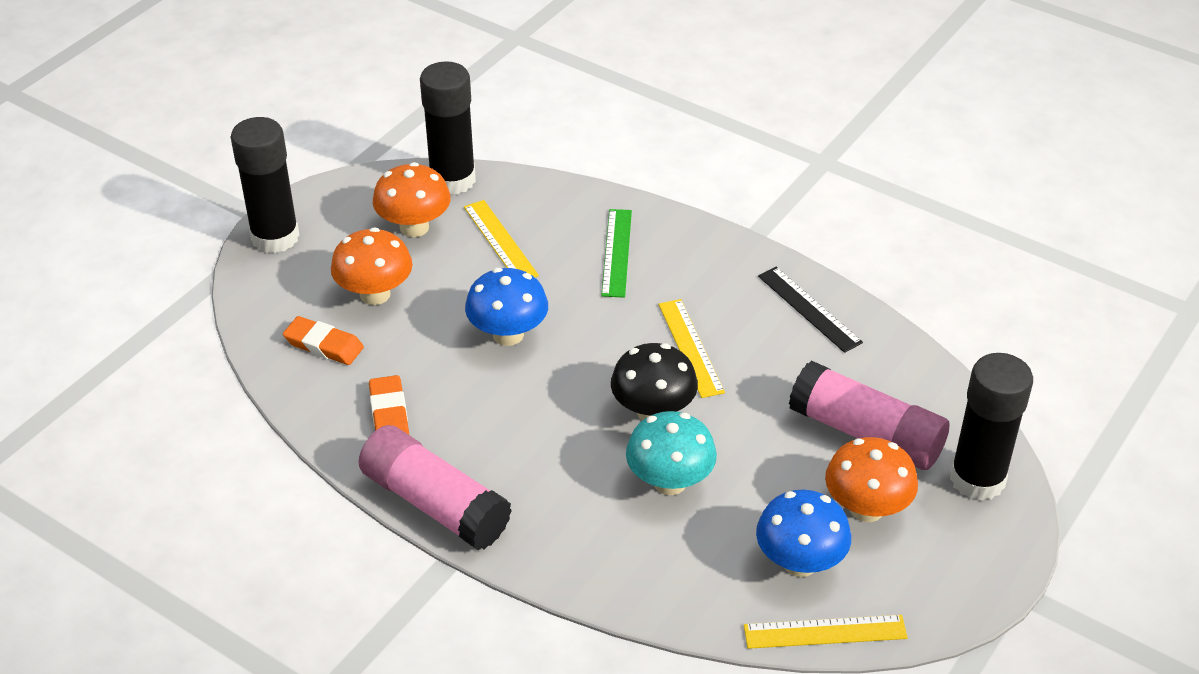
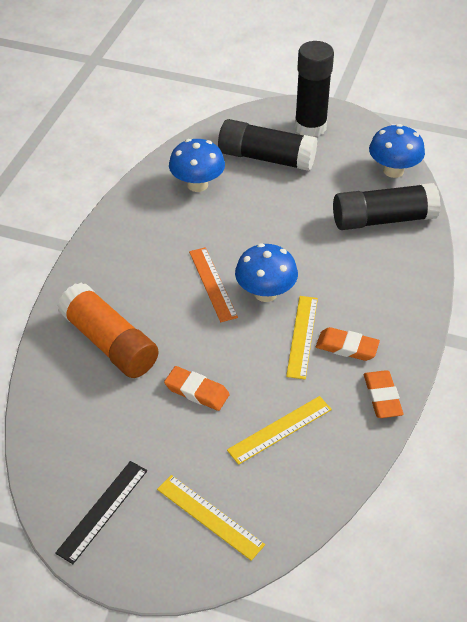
black mushroom: 1 -> 0
blue mushroom: 2 -> 3
green ruler: 1 -> 0
orange eraser: 2 -> 3
orange glue stick: 0 -> 1
orange mushroom: 3 -> 0
orange ruler: 0 -> 1
pink glue stick: 2 -> 0
turquoise mushroom: 1 -> 0

